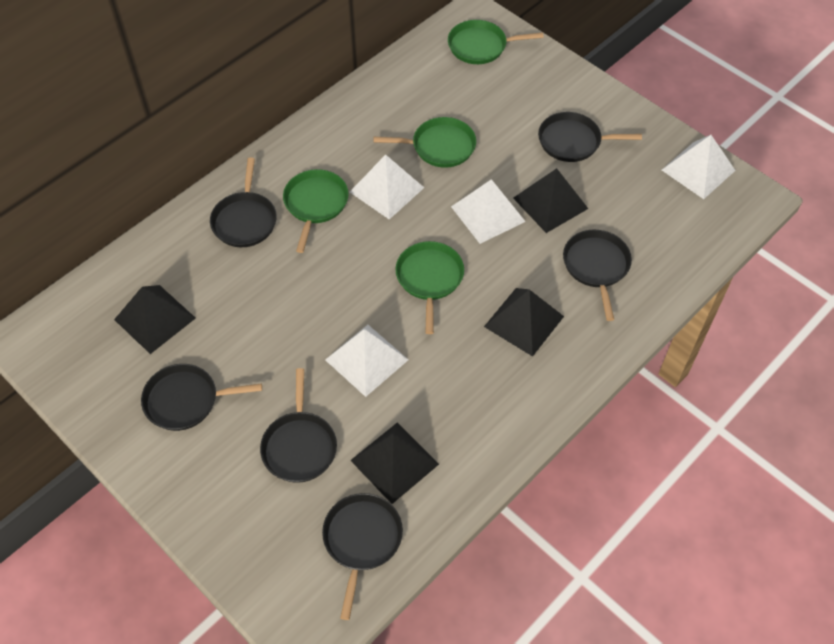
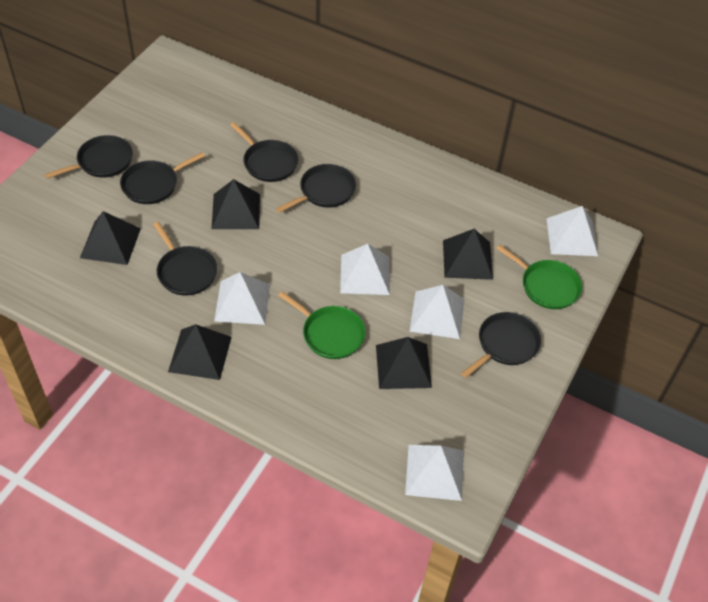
black pyramid: 4 -> 5
green pan: 4 -> 2
white pyramid: 4 -> 5

